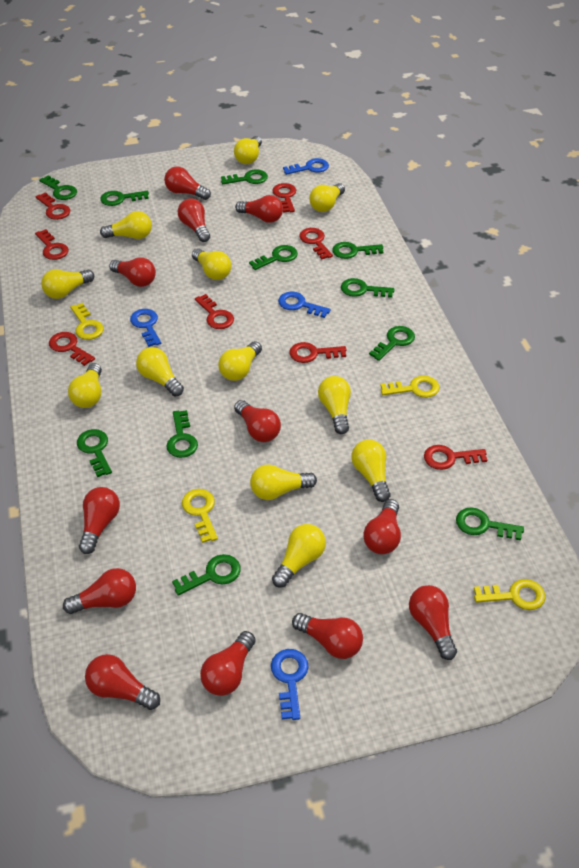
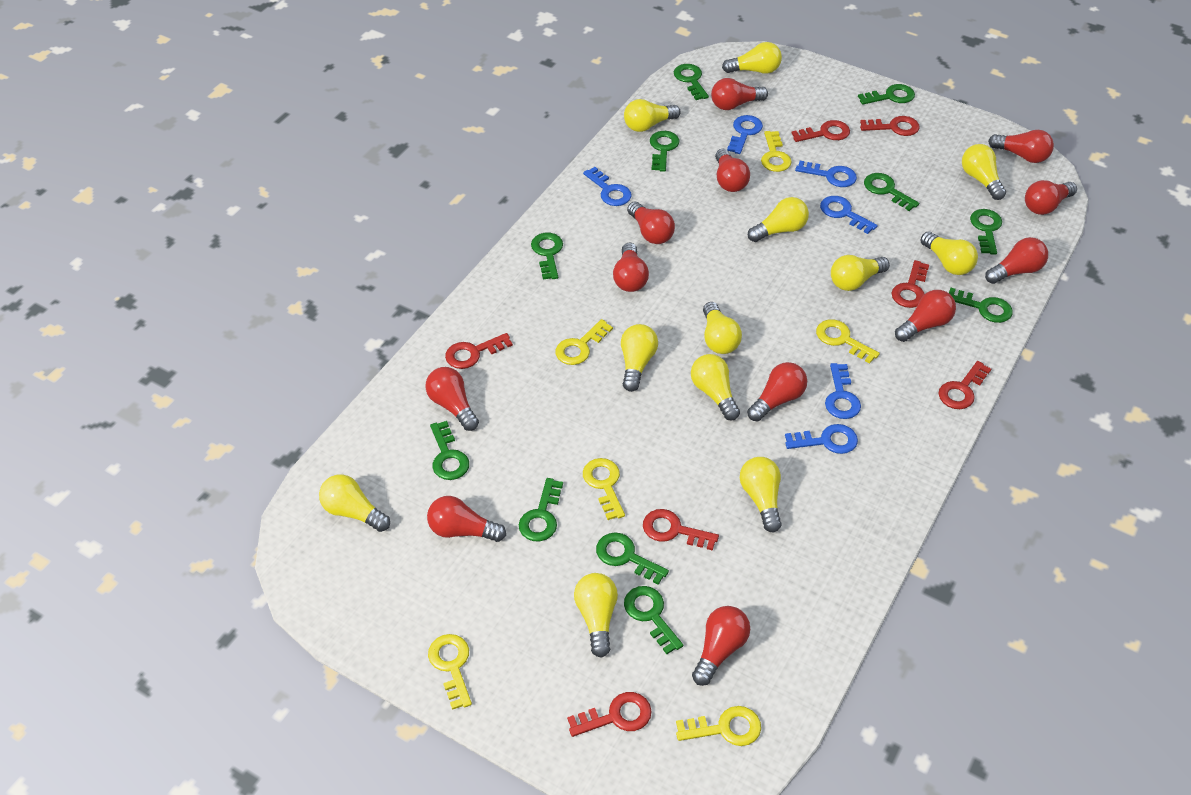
blue key: 4 -> 6
red key: 8 -> 7
yellow key: 4 -> 6

